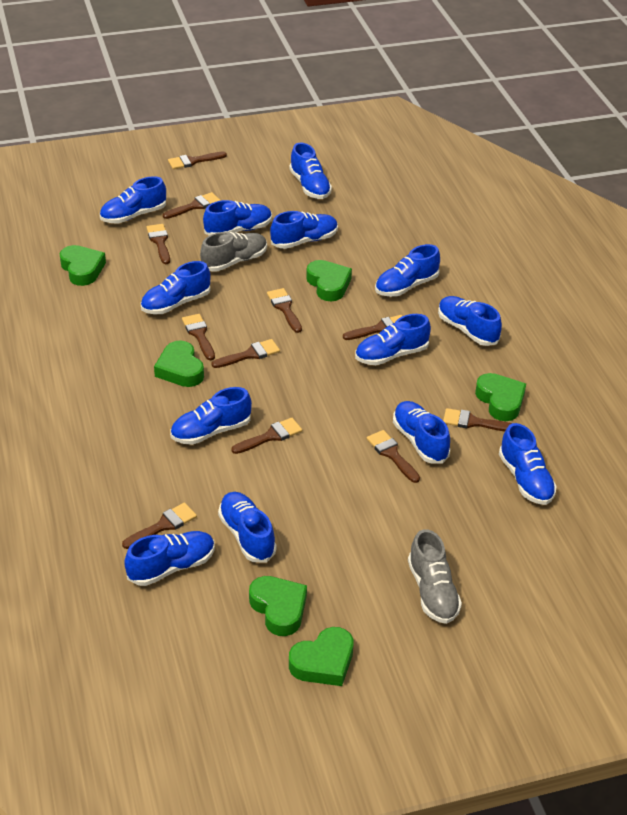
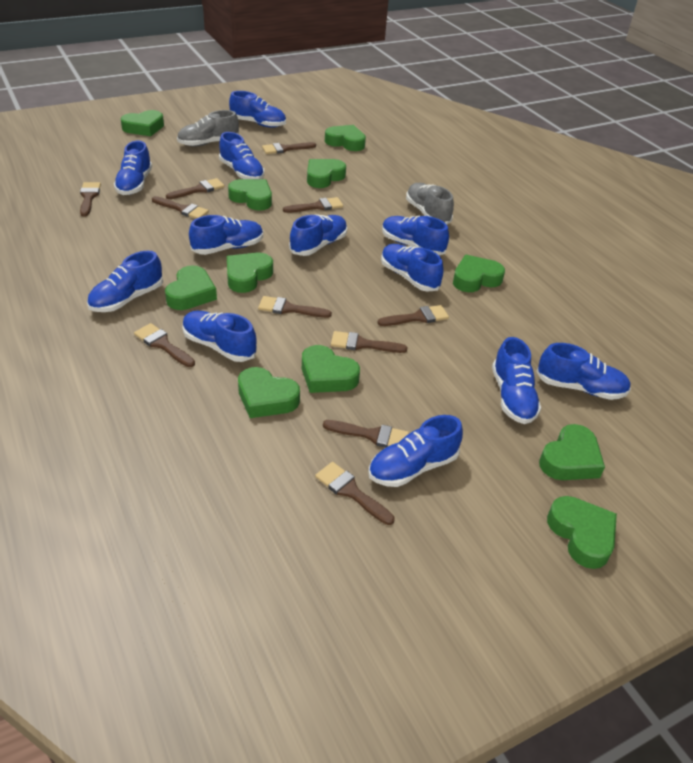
blue shoe: 13 -> 12
green heart: 6 -> 11

